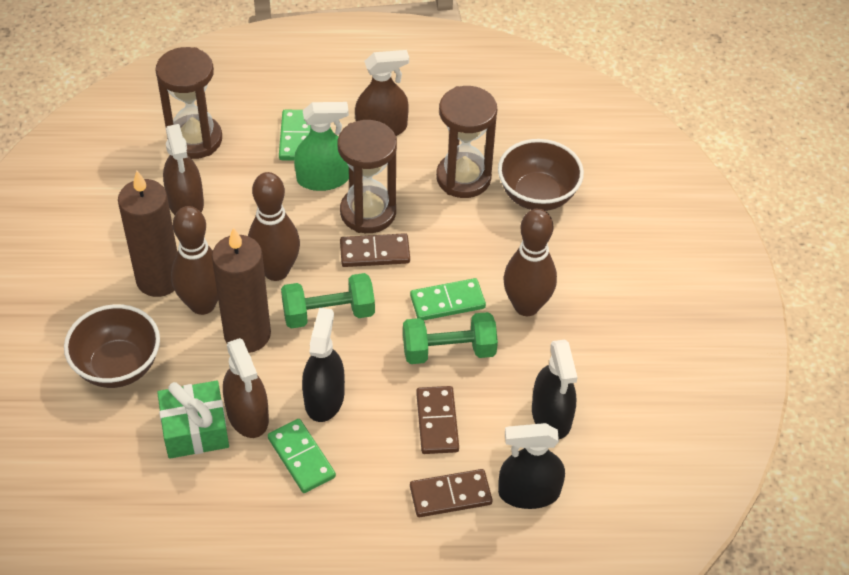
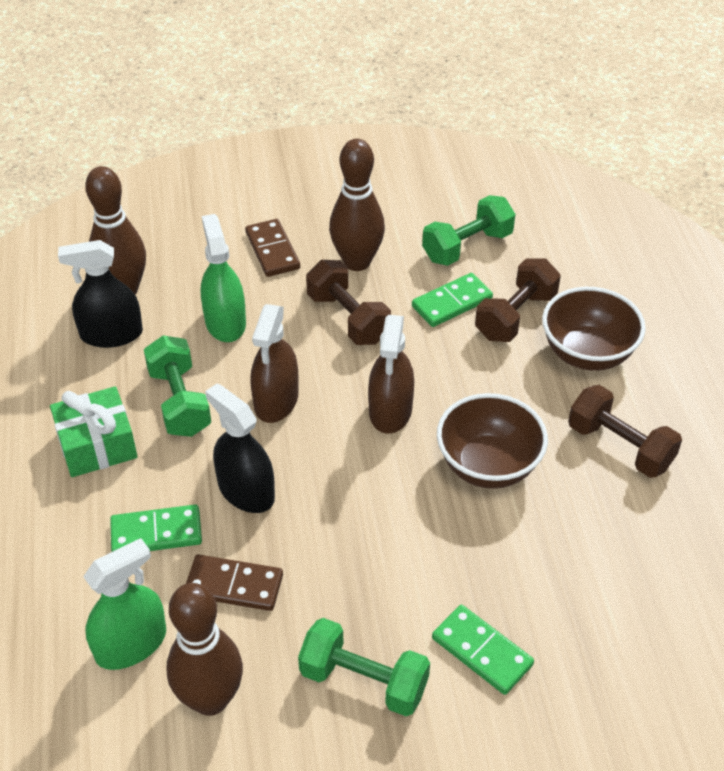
black spray bottle: 3 -> 2
brown candle: 2 -> 0
brown domino: 3 -> 2
brown dumbbell: 0 -> 3
brown hourglass: 3 -> 0
brown spray bottle: 3 -> 2
green dumbbell: 2 -> 3
green spray bottle: 1 -> 2

